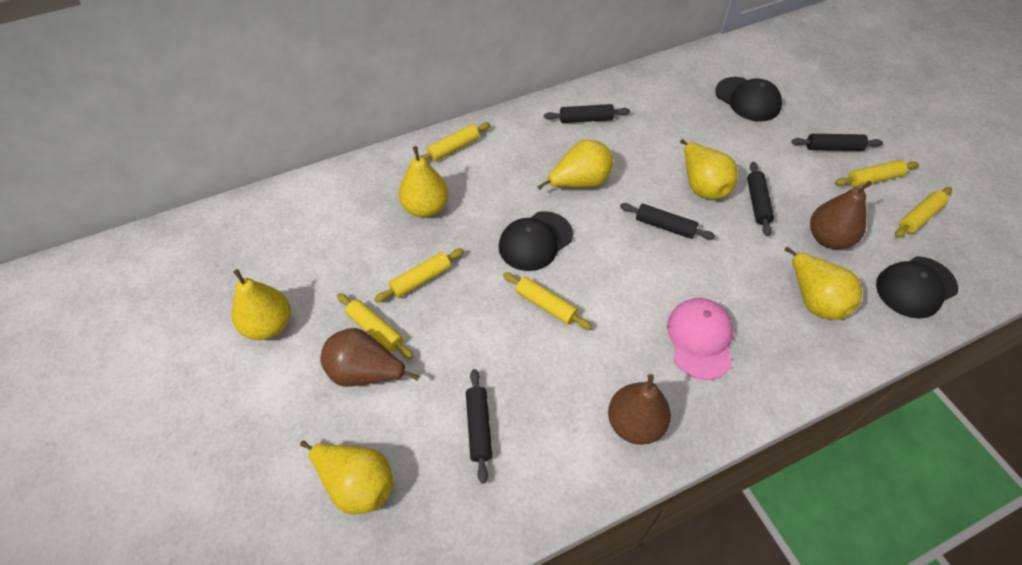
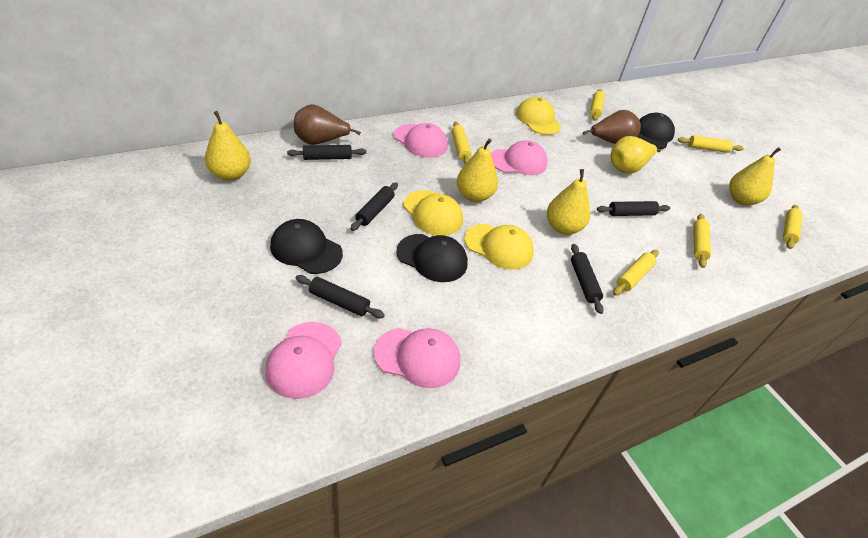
brown pear: 3 -> 2
pink cap: 1 -> 4
yellow cap: 0 -> 3
yellow pear: 6 -> 5

